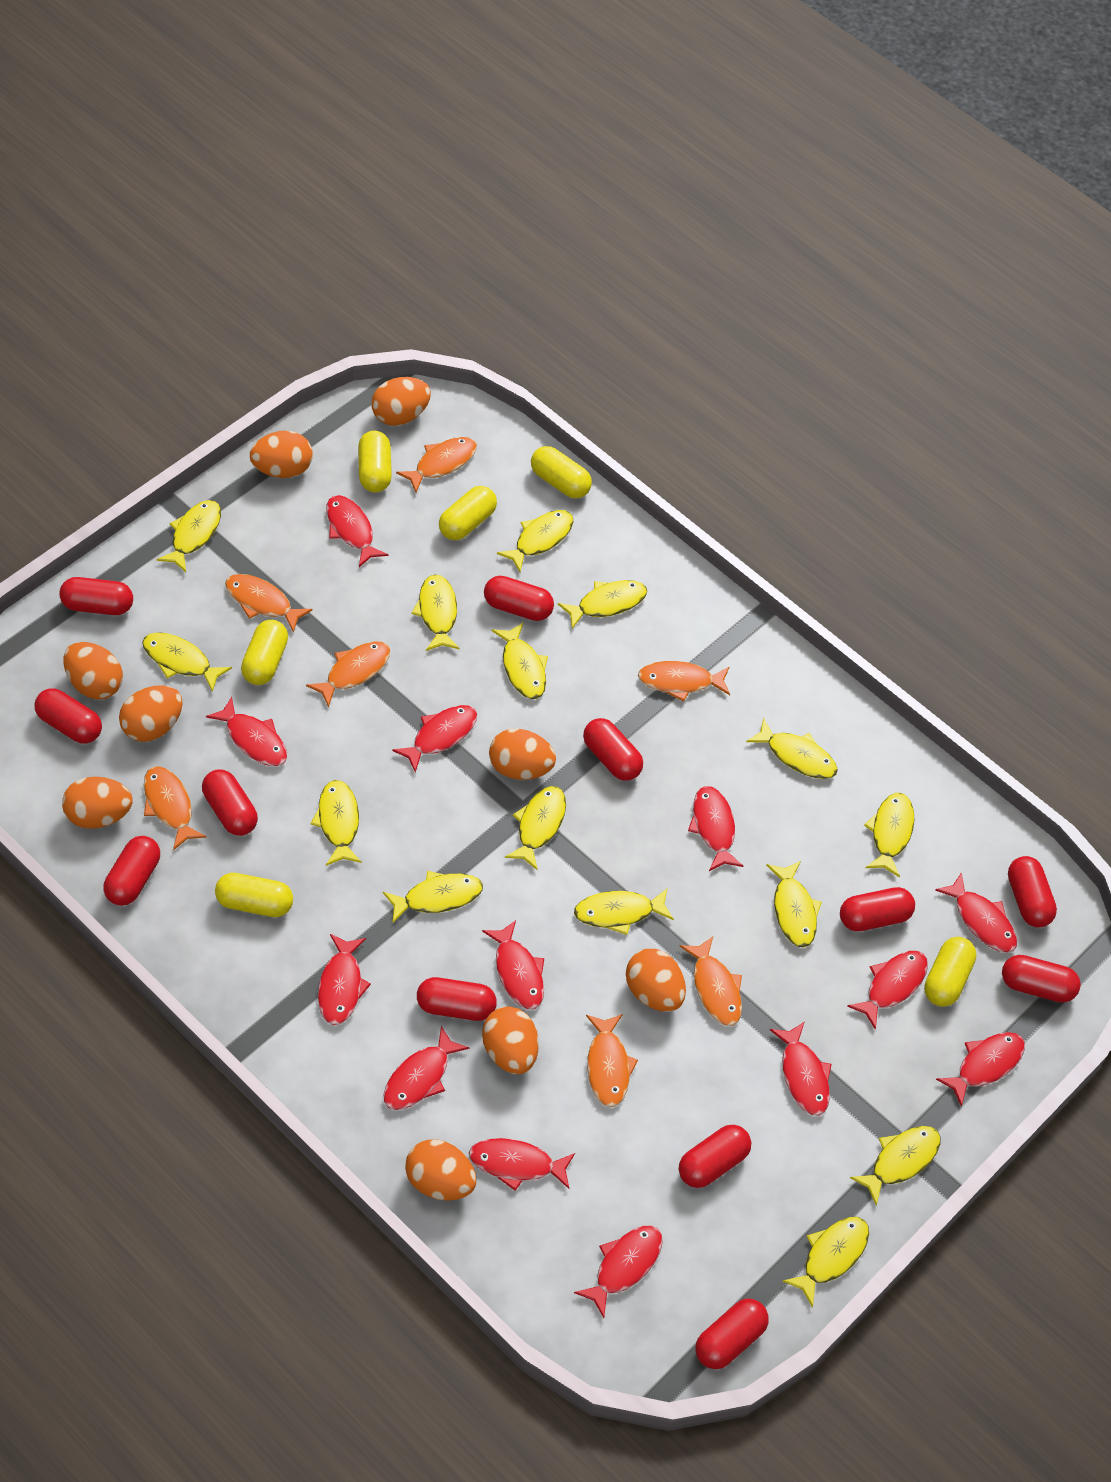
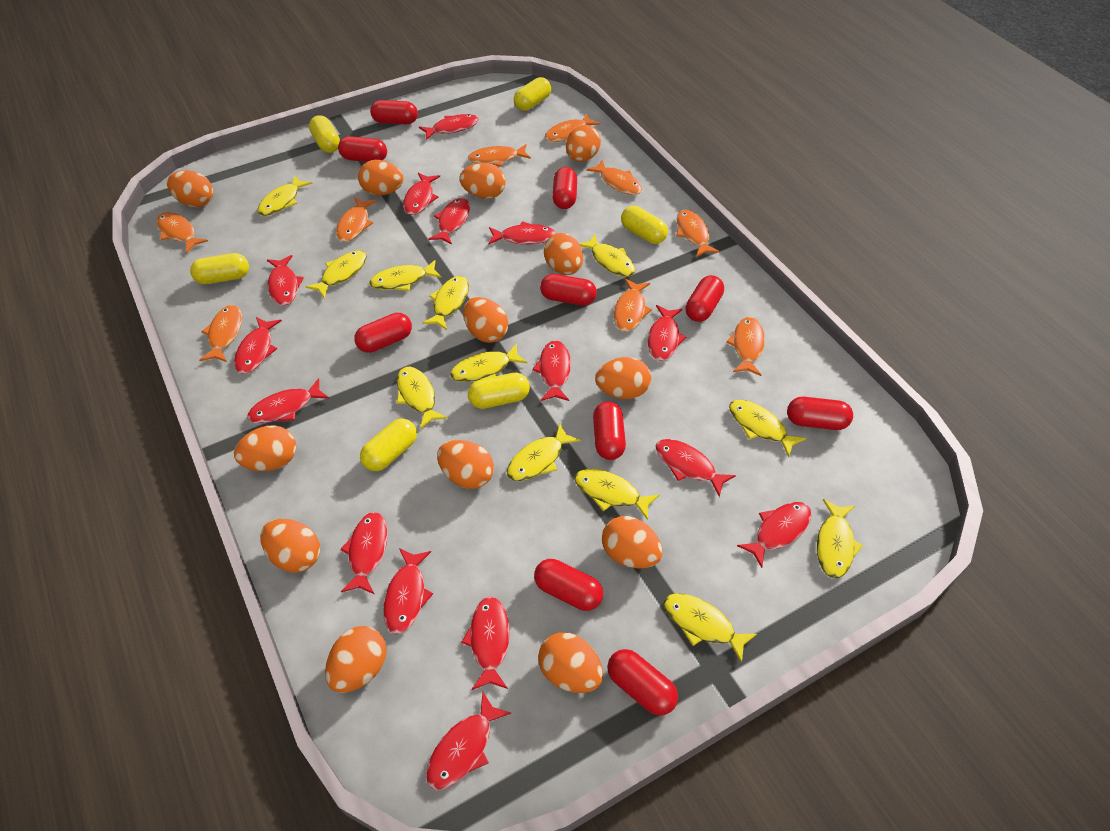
orange egg: 9 -> 13
orange fish: 7 -> 9
red capsule: 12 -> 10
red fish: 13 -> 15
yellow fish: 15 -> 12

